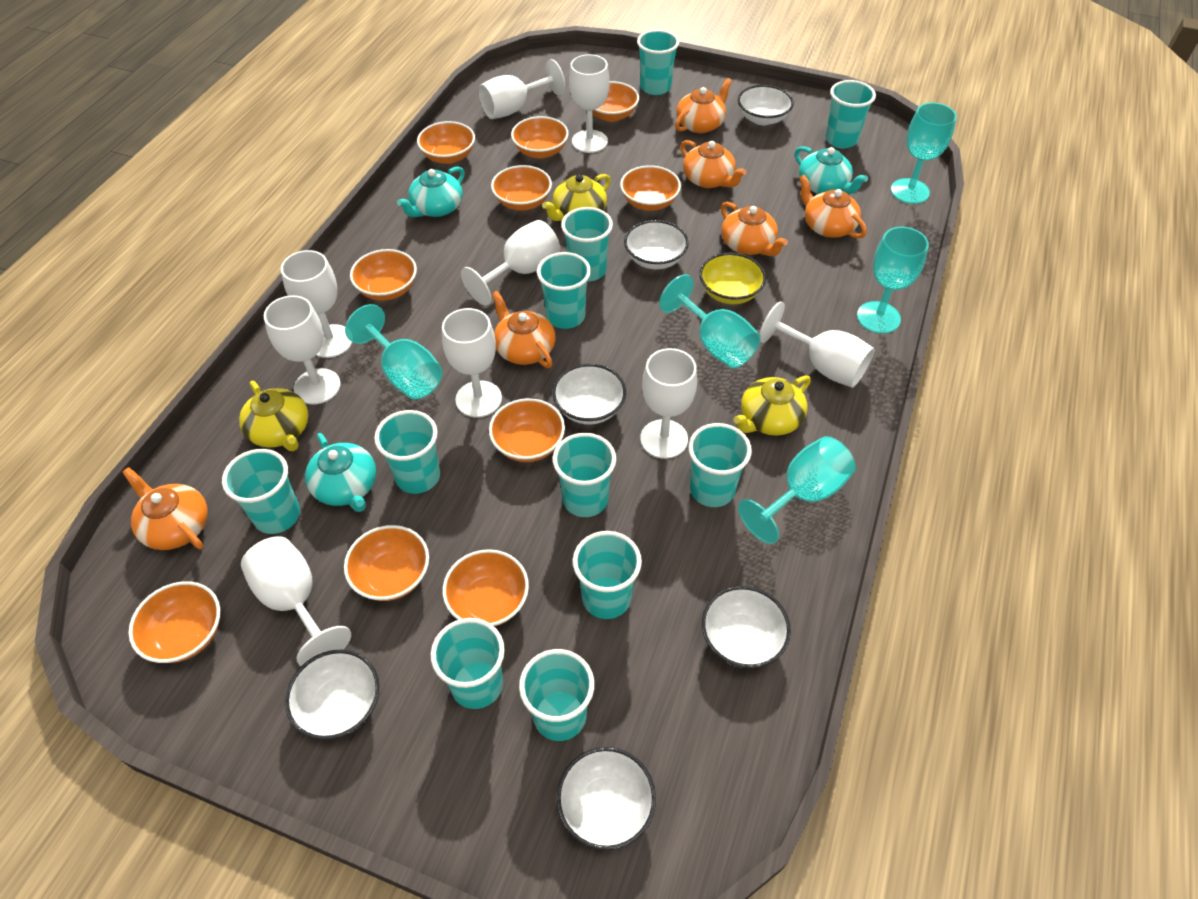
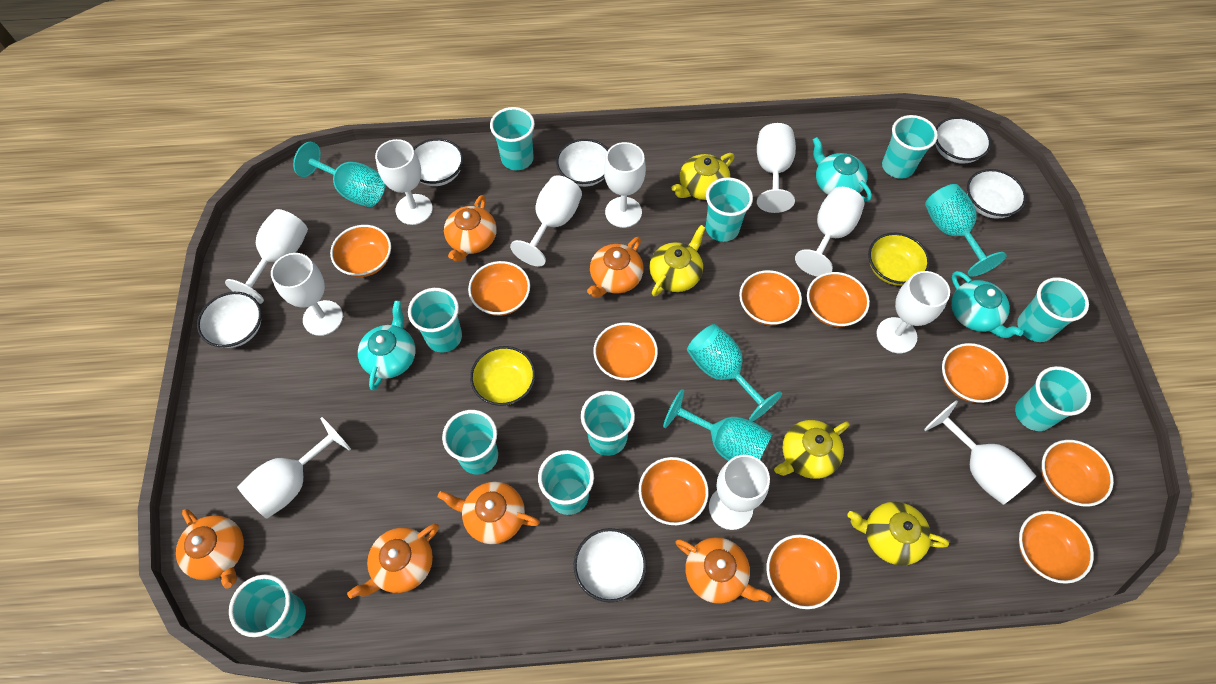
turquoise cup: 11 -> 10
turquoise goblet: 5 -> 4
white goblet: 9 -> 11
yellow bowl: 1 -> 2
yellow teapot: 3 -> 4

